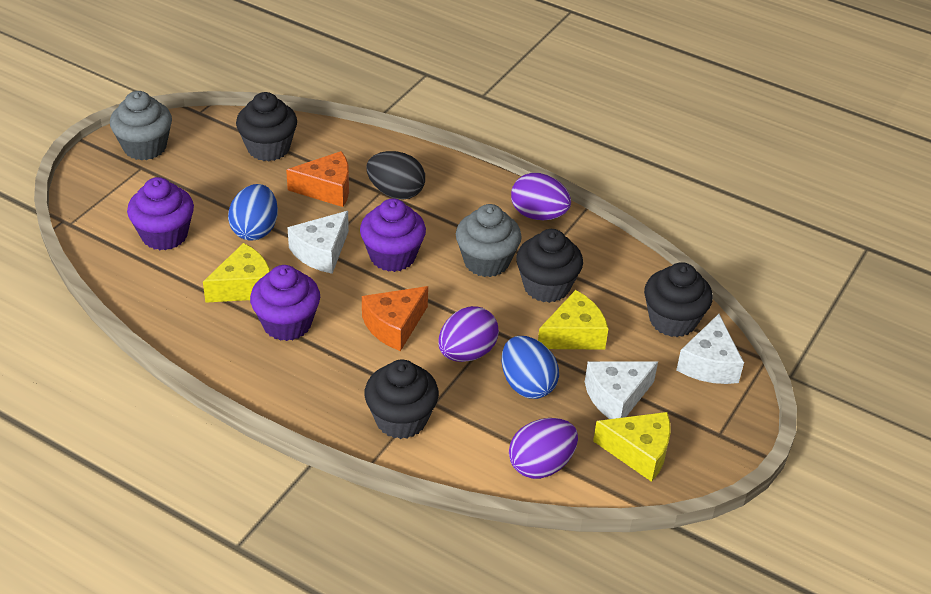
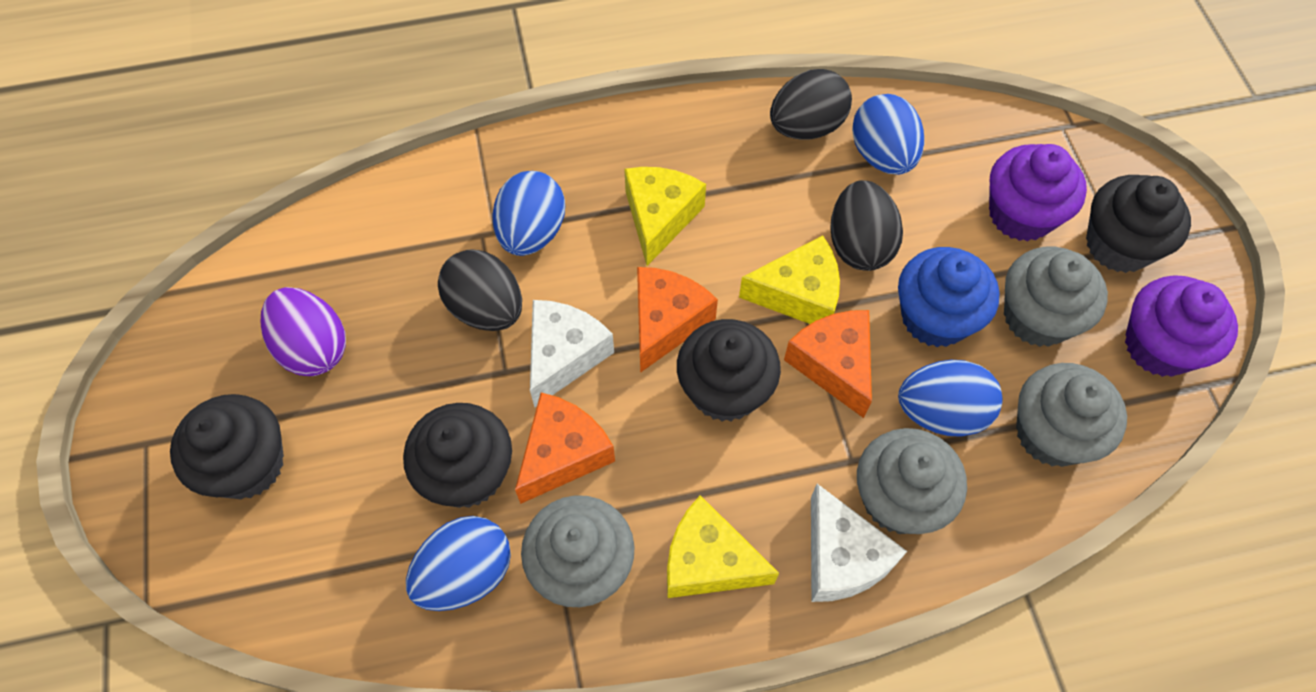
black egg: 1 -> 3
blue cupcake: 0 -> 1
blue egg: 2 -> 4
grey cupcake: 2 -> 4
orange cheese: 2 -> 3
purple cupcake: 3 -> 2
purple egg: 3 -> 1
white cheese: 3 -> 2

